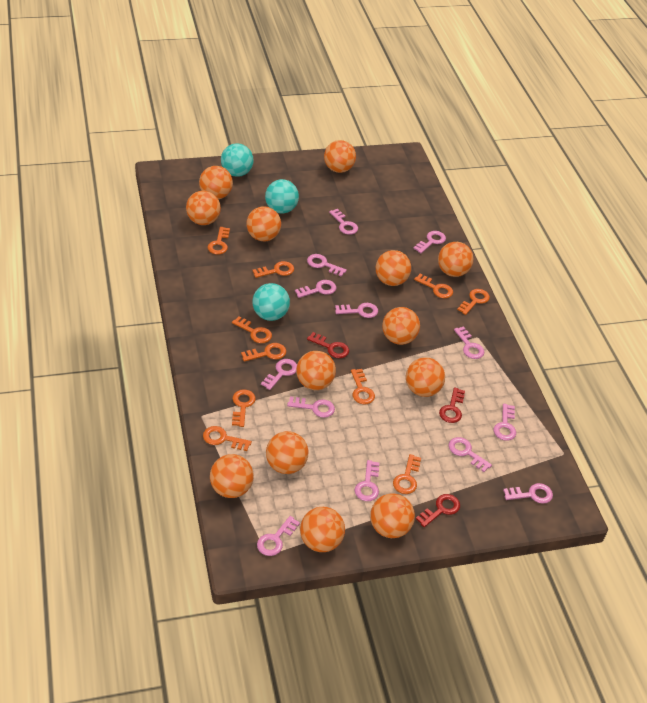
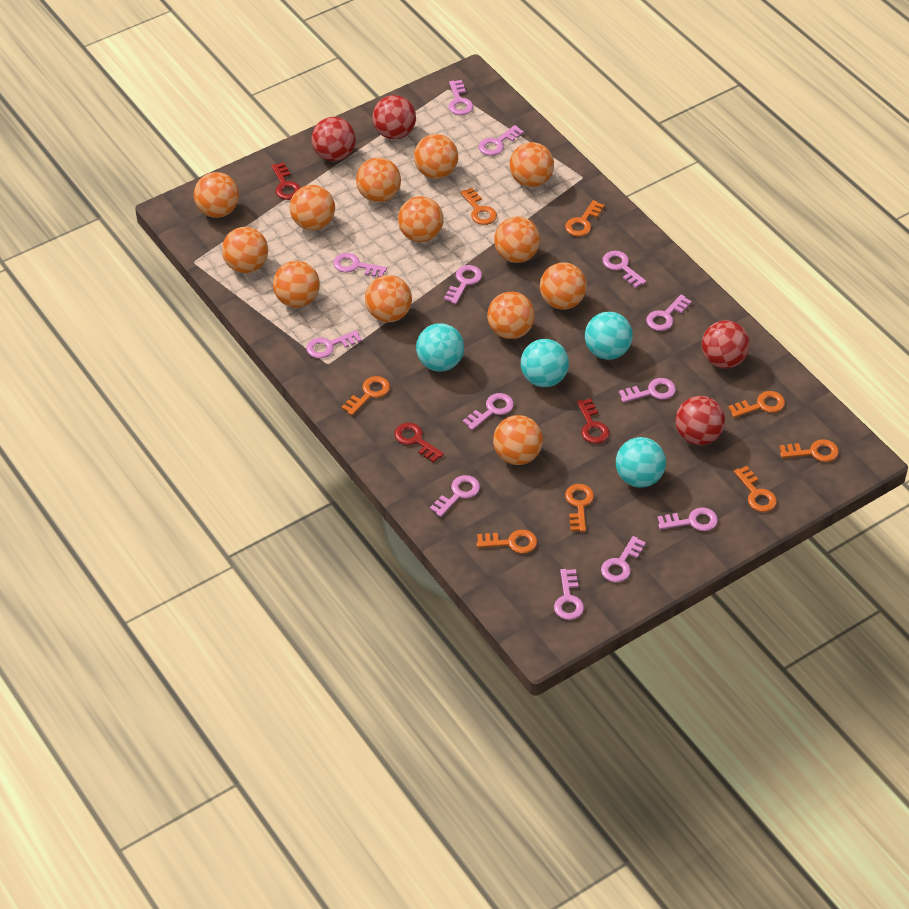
orange key: 10 -> 8
red ball: 0 -> 4
turquoise ball: 3 -> 4

